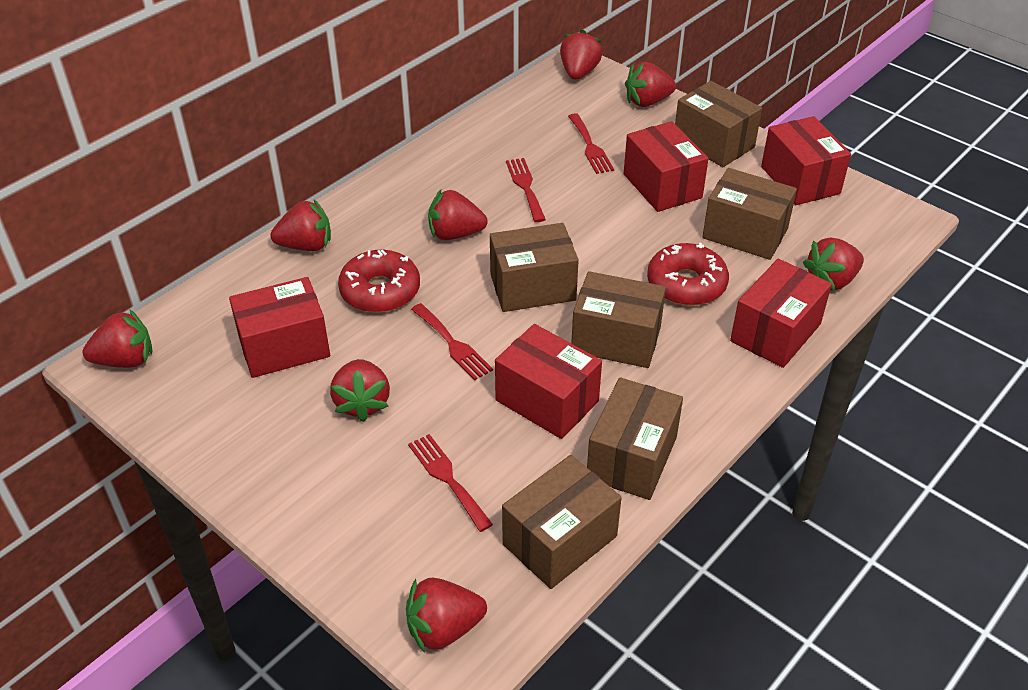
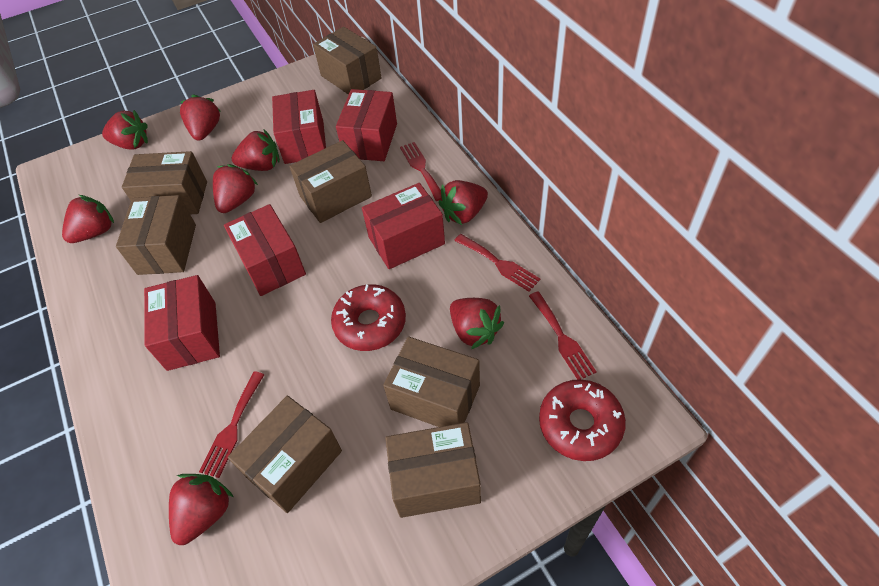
brown box: 6 -> 7

